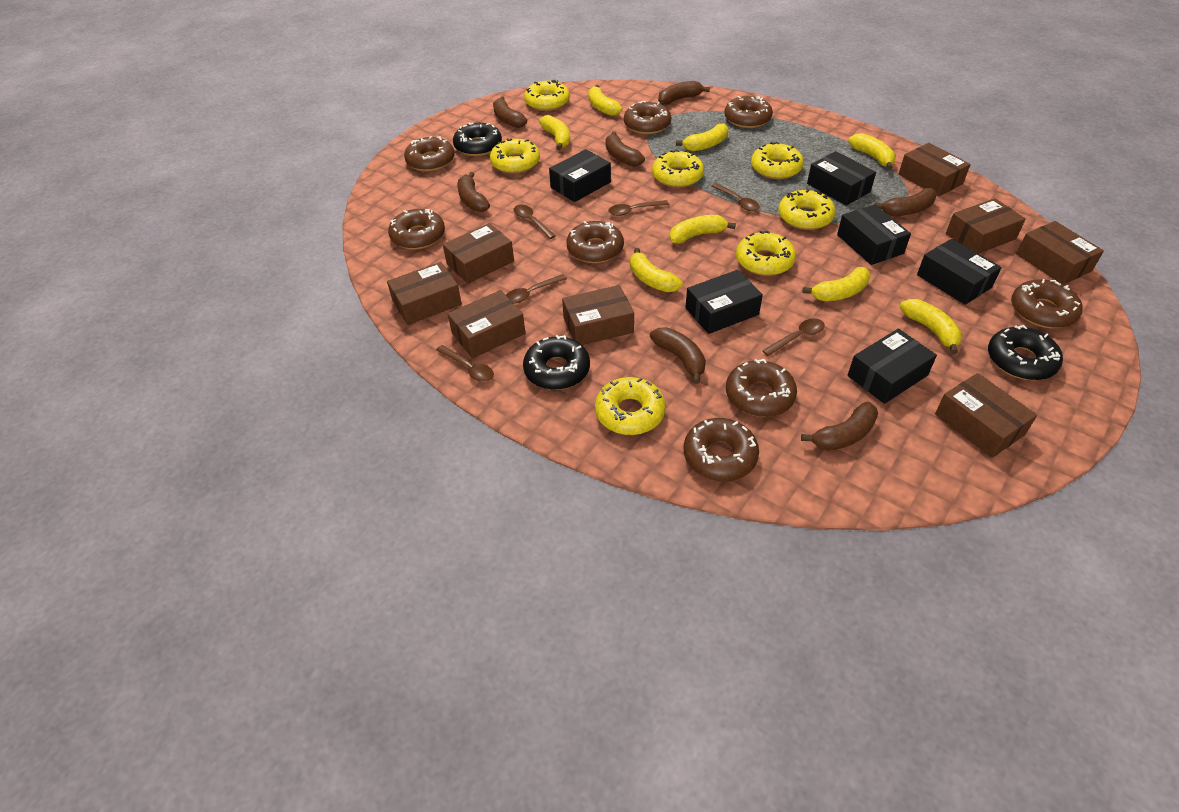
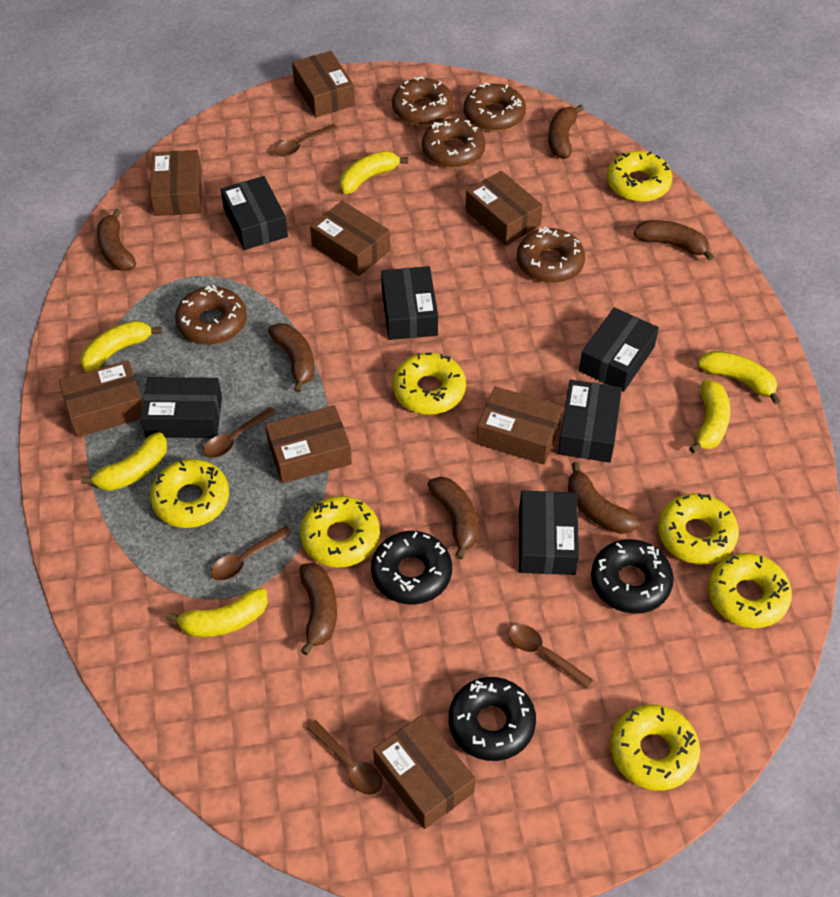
brown donut: 8 -> 5
brown spoon: 6 -> 5
yellow banana: 8 -> 6

